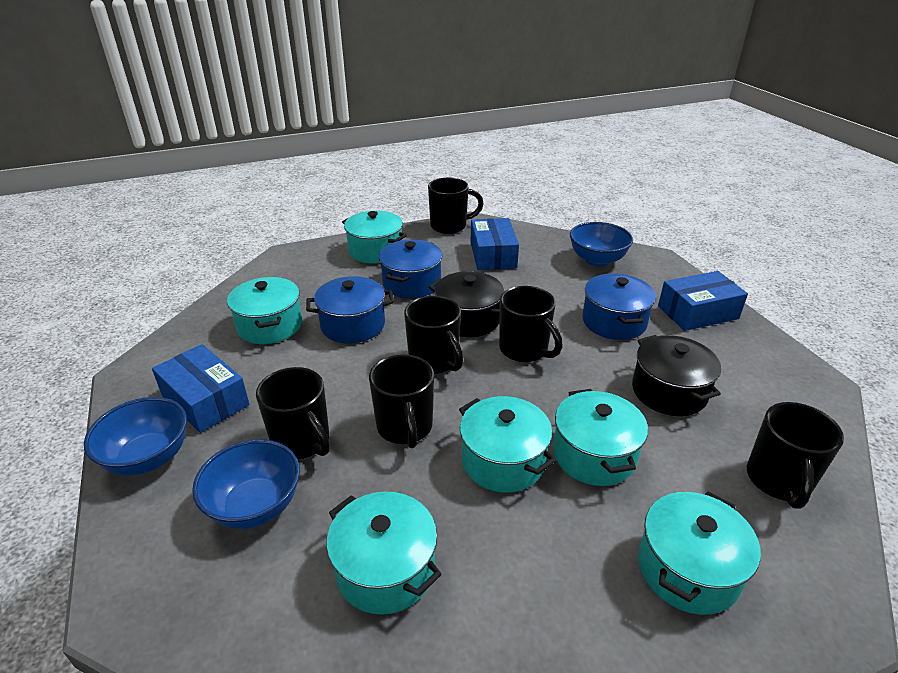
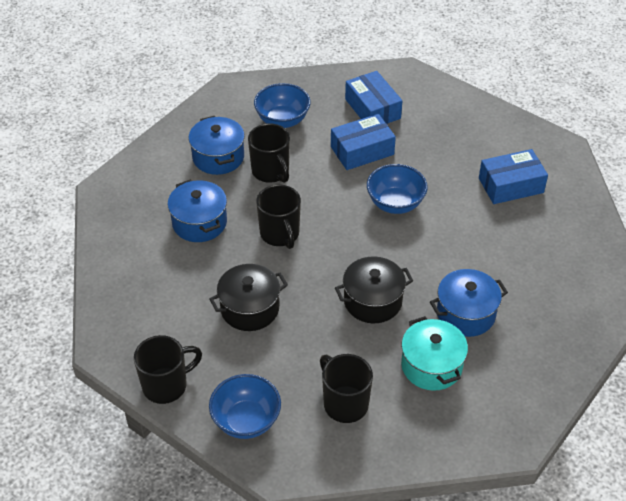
black mug: 6 -> 4
turquoise pot: 6 -> 1

